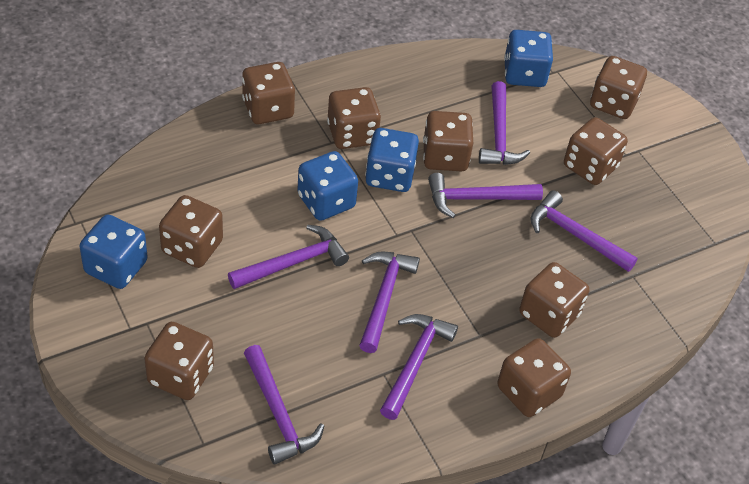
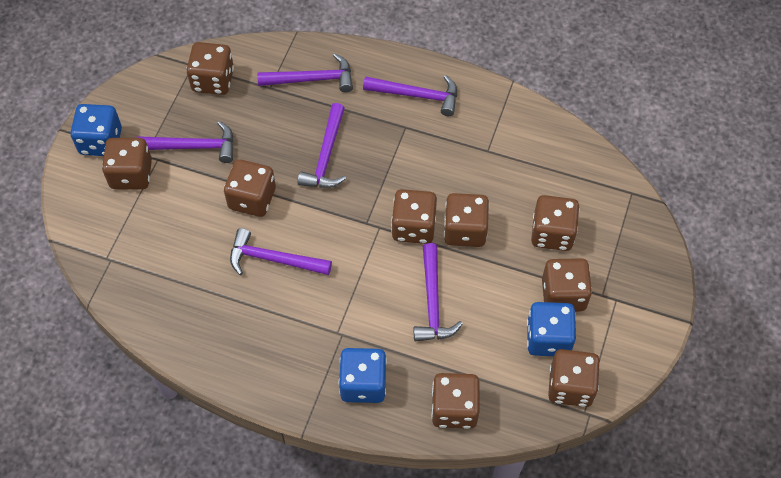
blue dice: 4 -> 3
purple hammer: 7 -> 6

